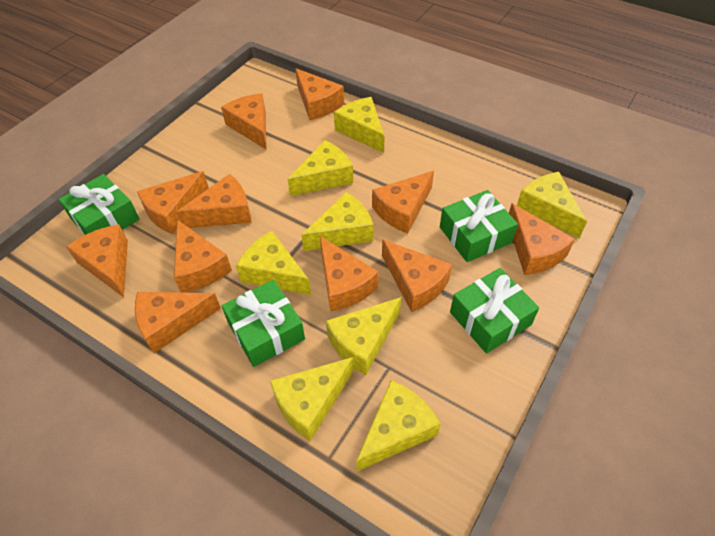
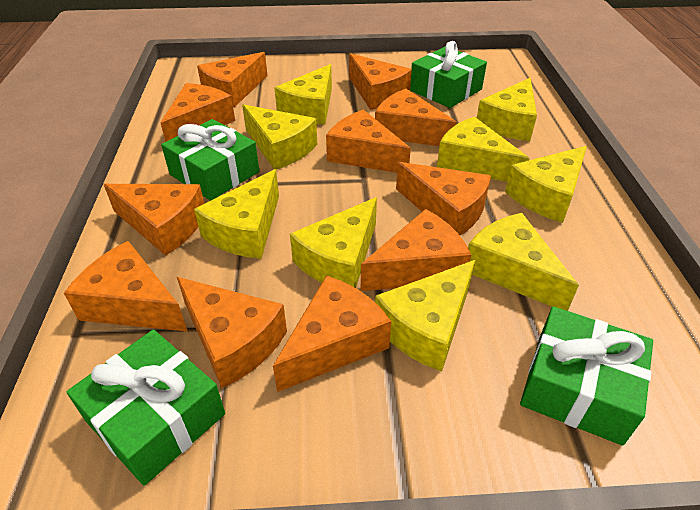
yellow cheese: 8 -> 9

